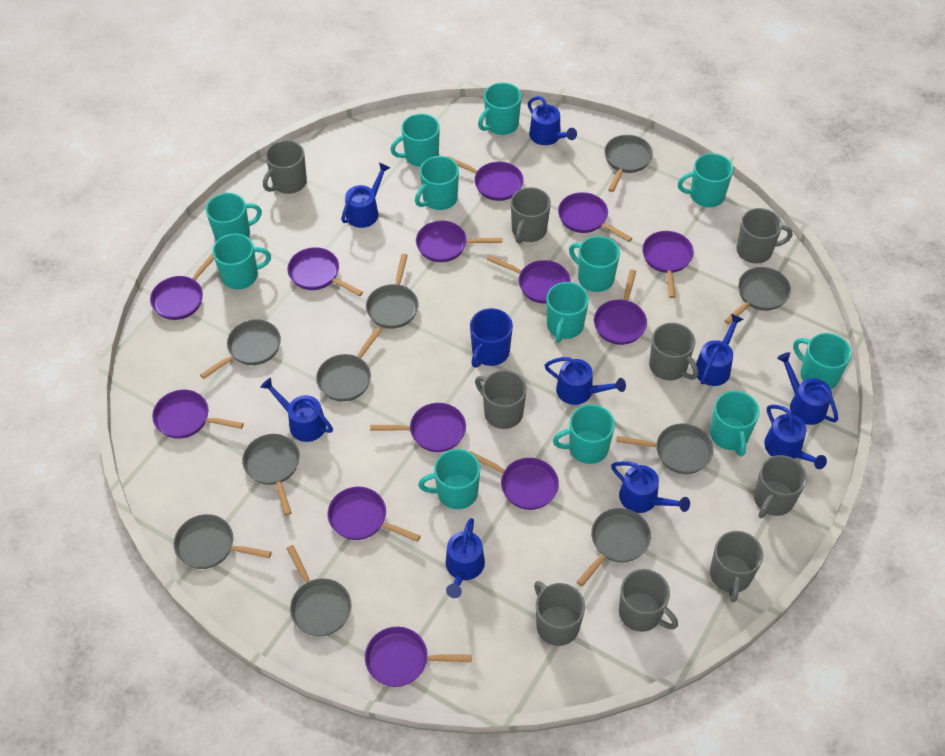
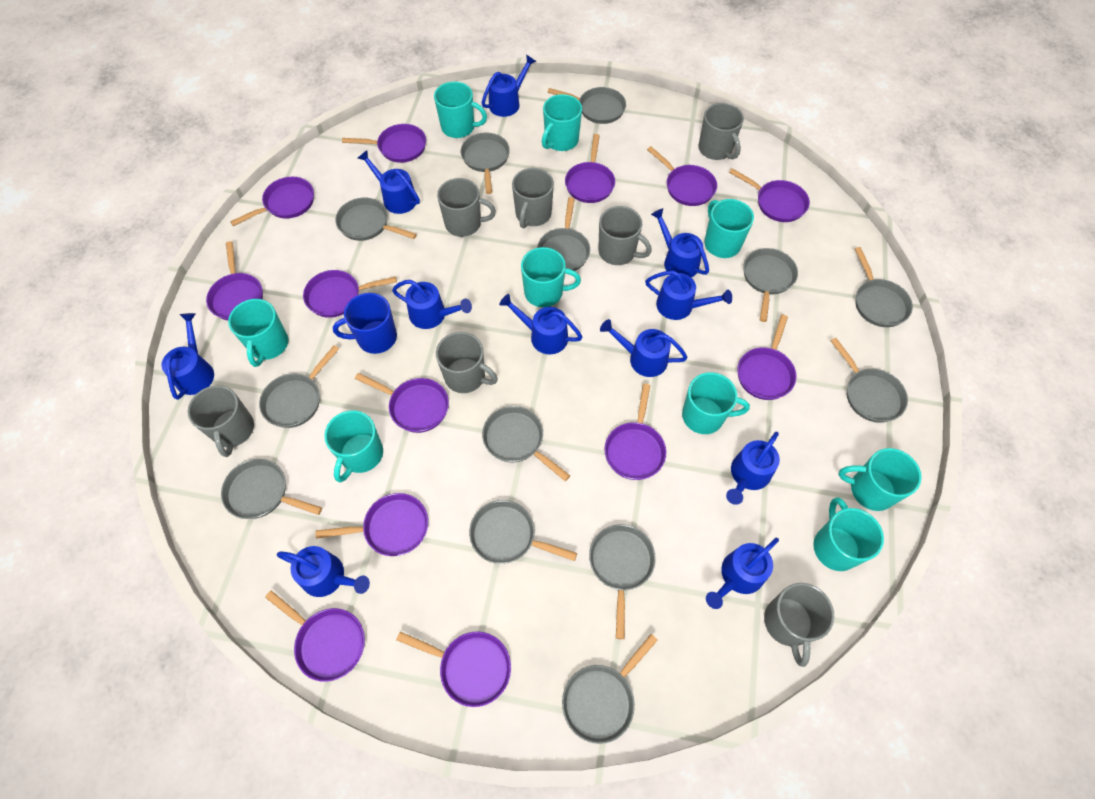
blue watering can: 9 -> 11
grey mug: 9 -> 7
grey pan: 10 -> 13
turquoise mug: 12 -> 9

